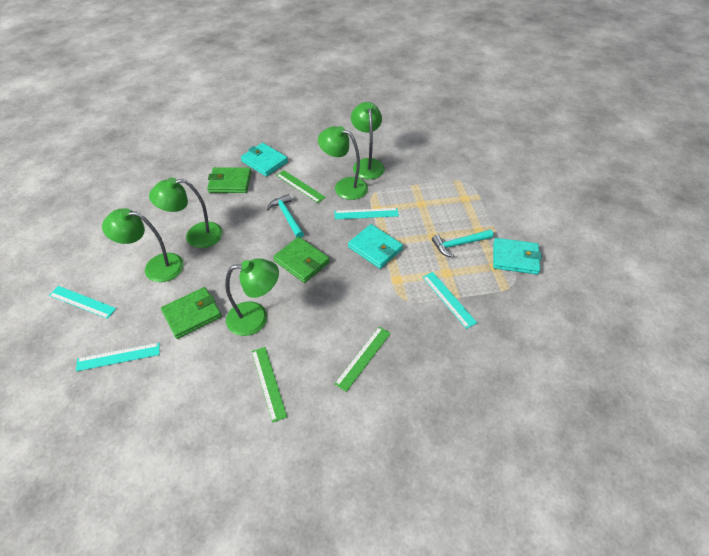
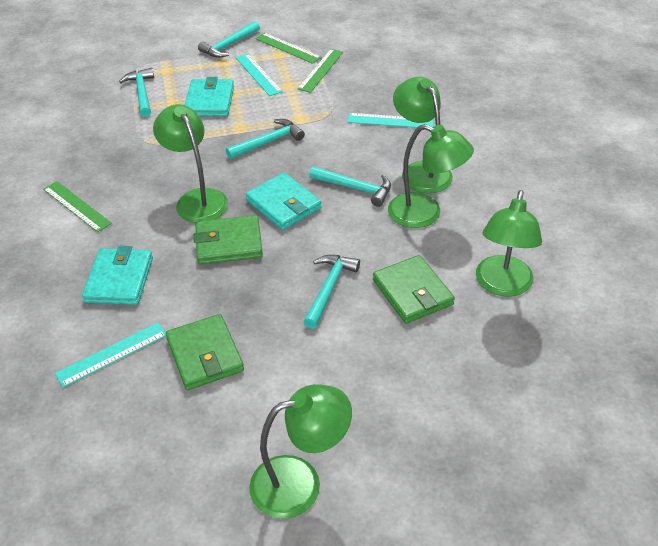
turquoise hammer: 2 -> 5
turquoise ruler: 4 -> 3

